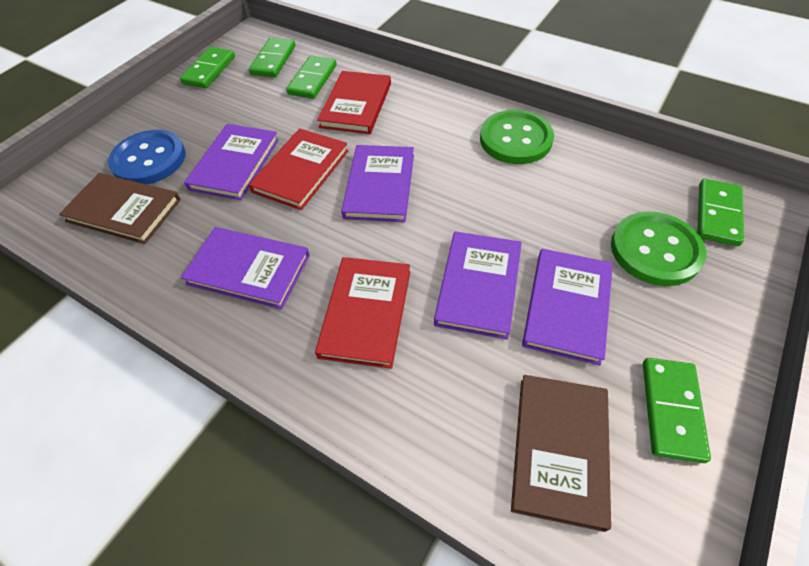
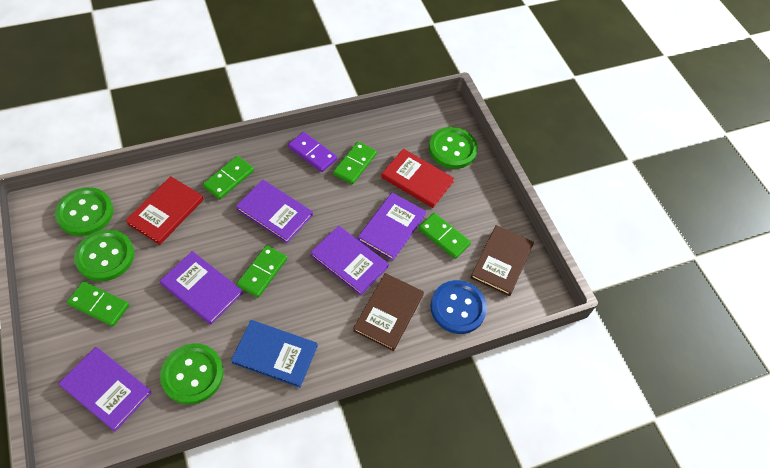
blue book: 0 -> 1
green button: 2 -> 4
purple domino: 0 -> 1
red book: 3 -> 2

